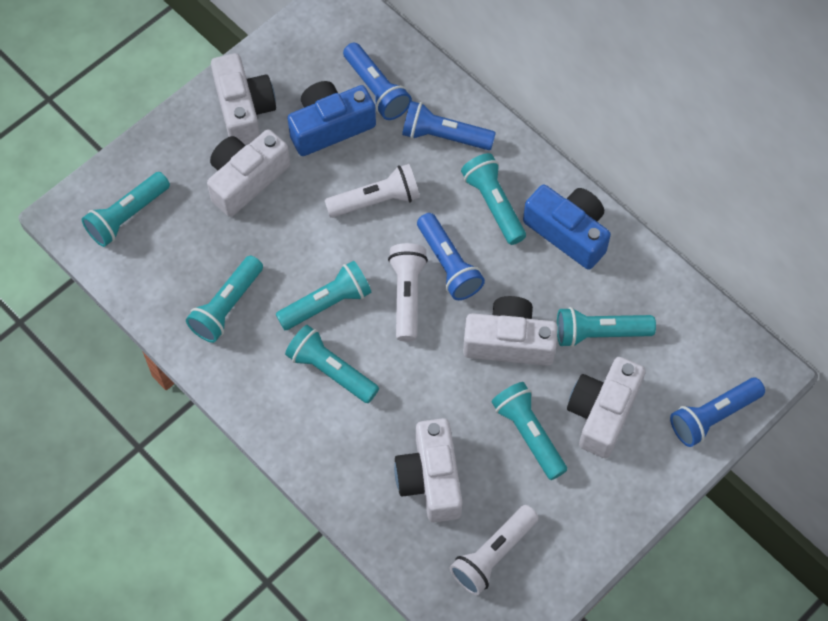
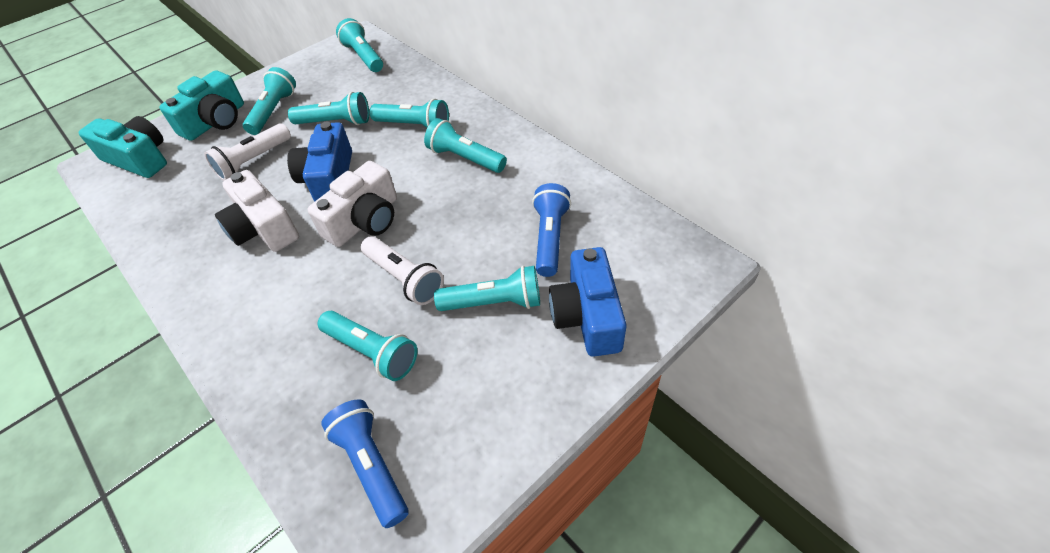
blue flashlight: 4 -> 2
turquoise camera: 0 -> 2
white camera: 5 -> 2
white flashlight: 3 -> 2

